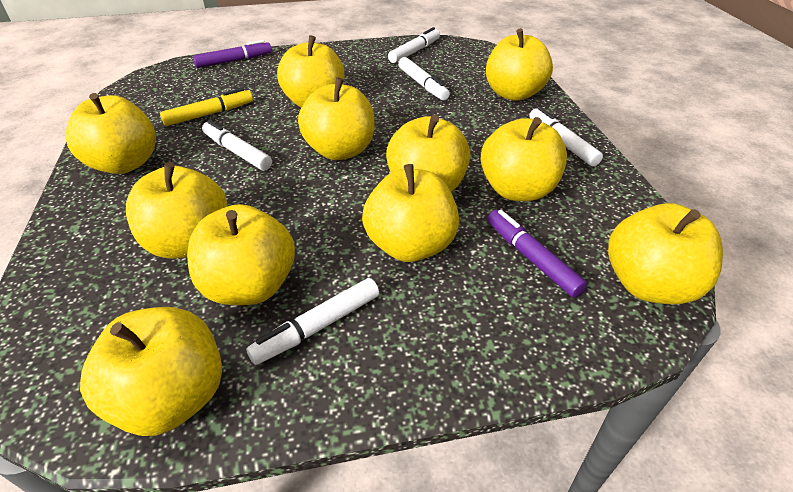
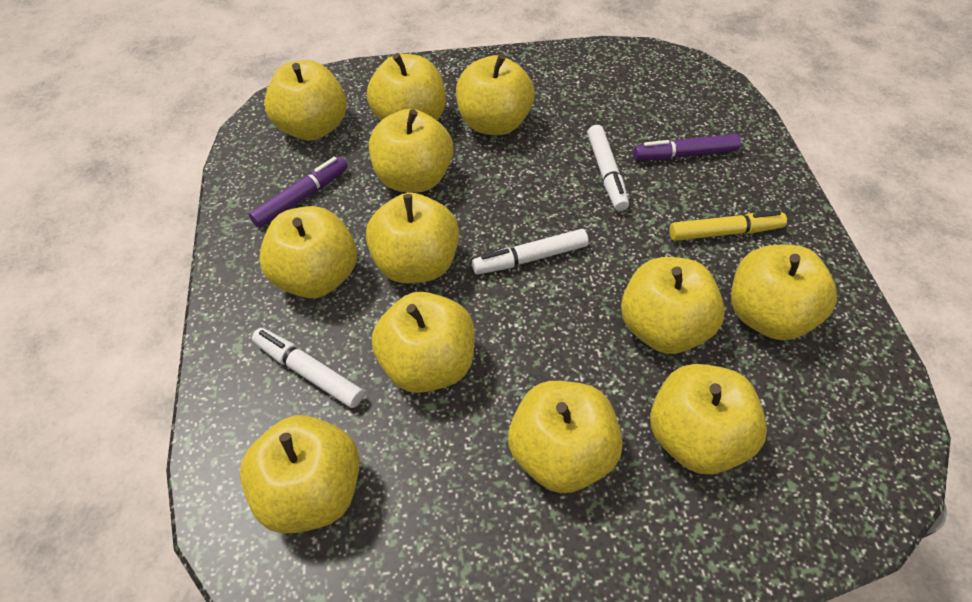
white marker: 5 -> 3
yellow apple: 11 -> 12

